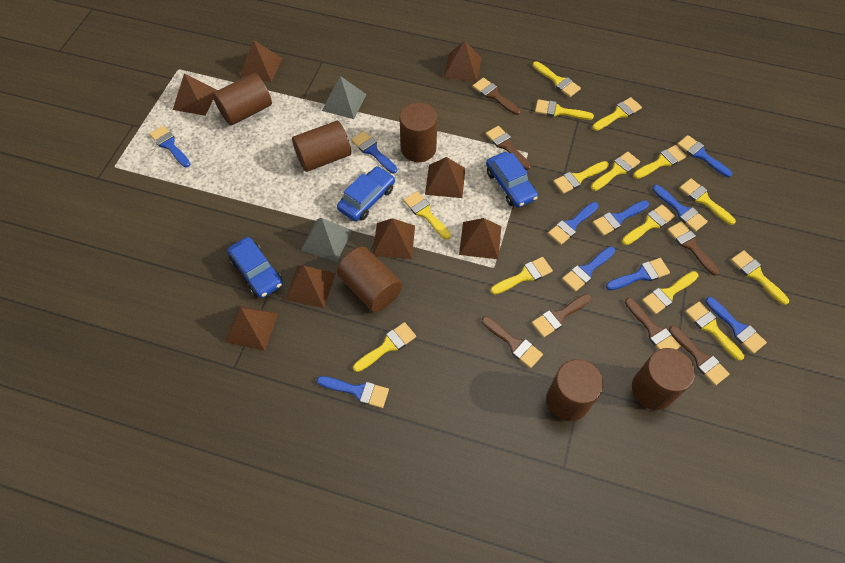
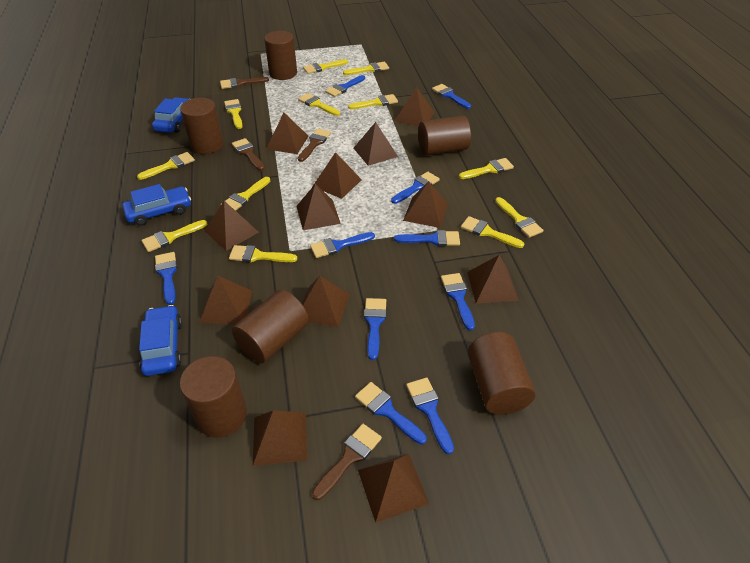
brown brush: 7 -> 4
brown pyramid: 8 -> 12
grey pyramid: 2 -> 0
yellow brush: 14 -> 12

